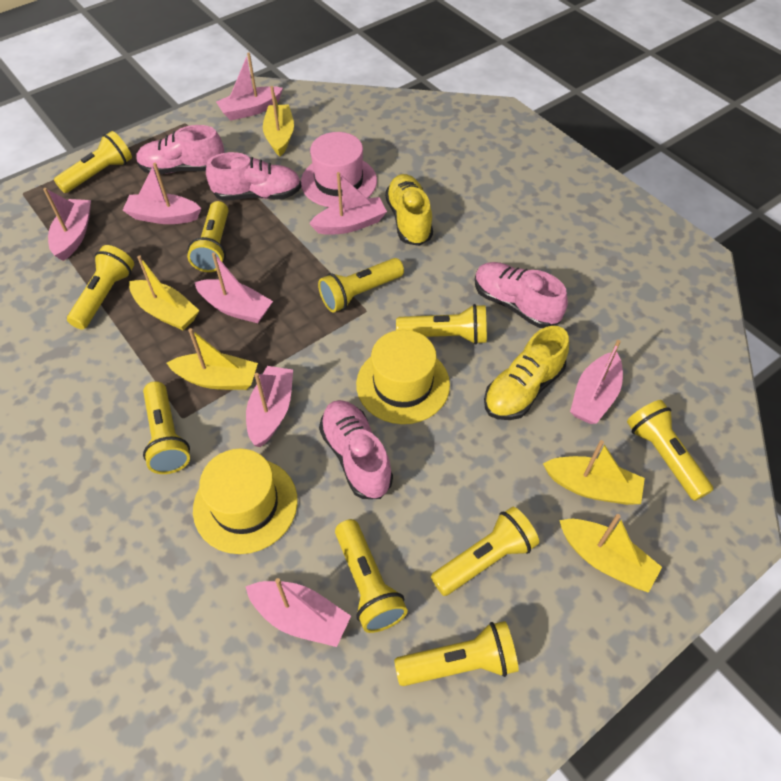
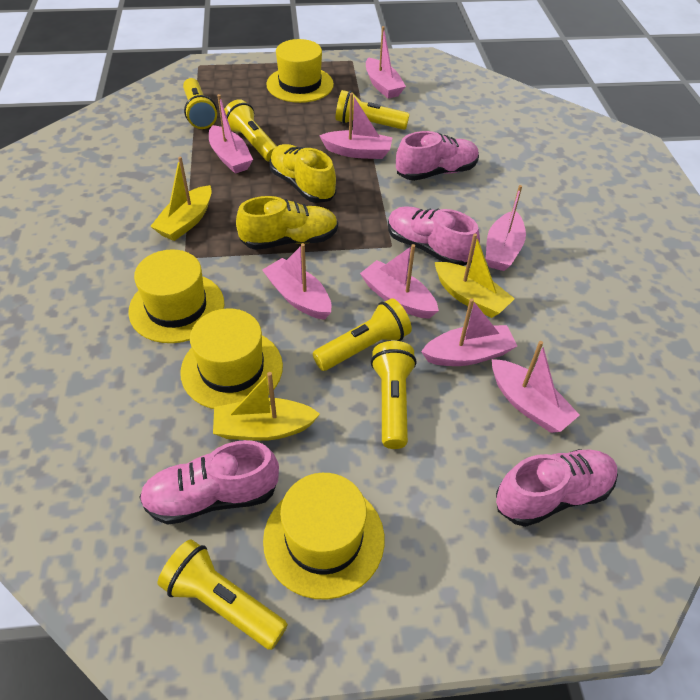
pink hat: 1 -> 0
yellow boat: 5 -> 3
yellow flashlight: 10 -> 6
yellow hat: 2 -> 4

